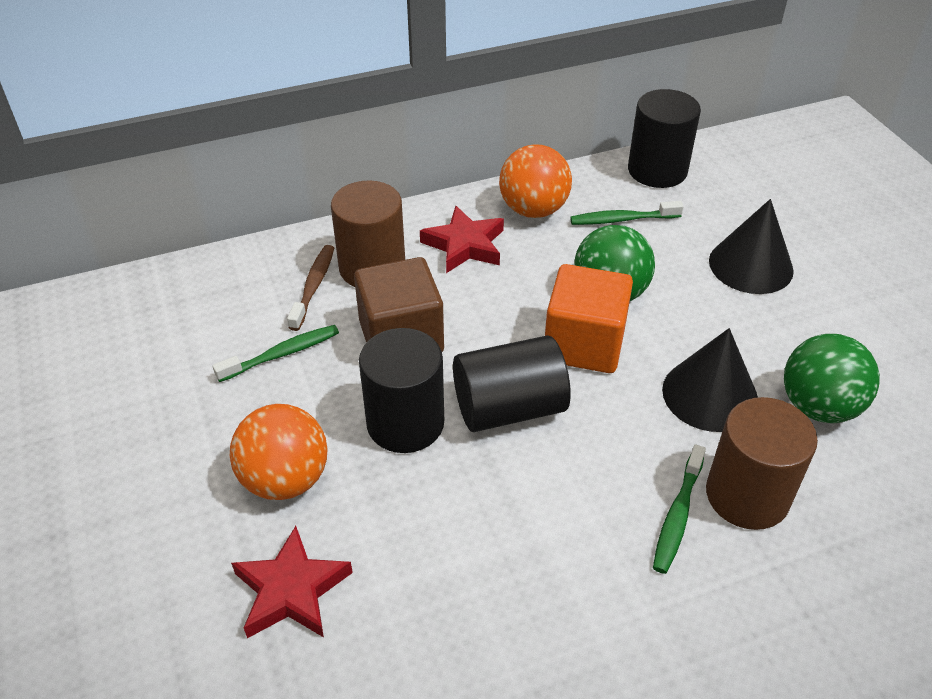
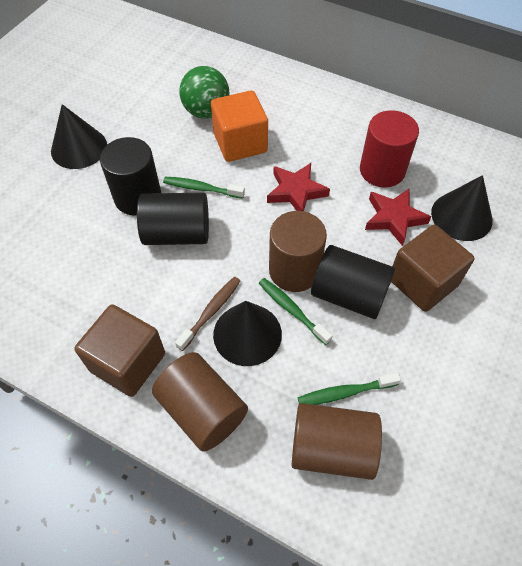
black cone: 2 -> 3
brown cube: 1 -> 2
brown cylinder: 2 -> 3
green ball: 2 -> 1
orange ball: 2 -> 0
red cylinder: 0 -> 1

